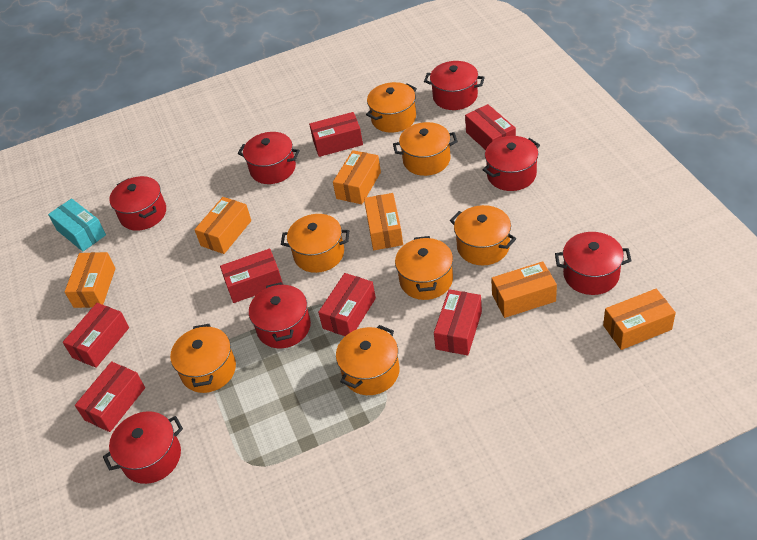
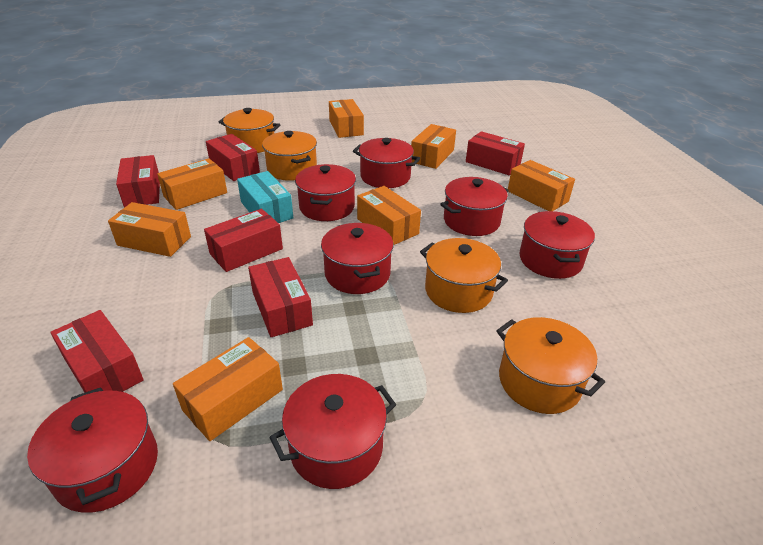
orange box: 6 -> 7
orange pot: 7 -> 4
red box: 7 -> 6

